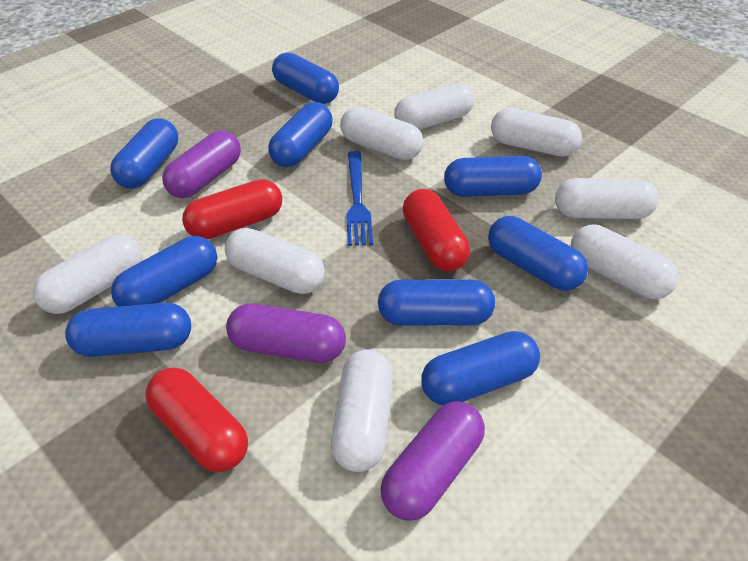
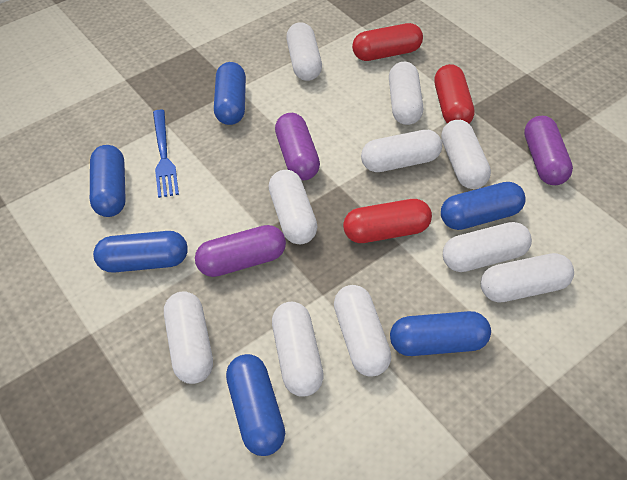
blue capsule: 9 -> 6
white capsule: 8 -> 10

